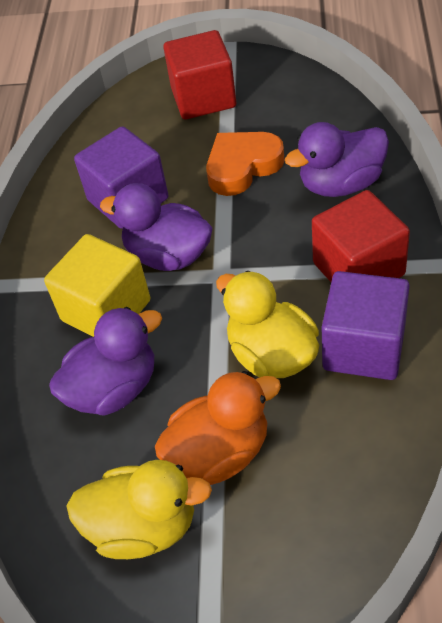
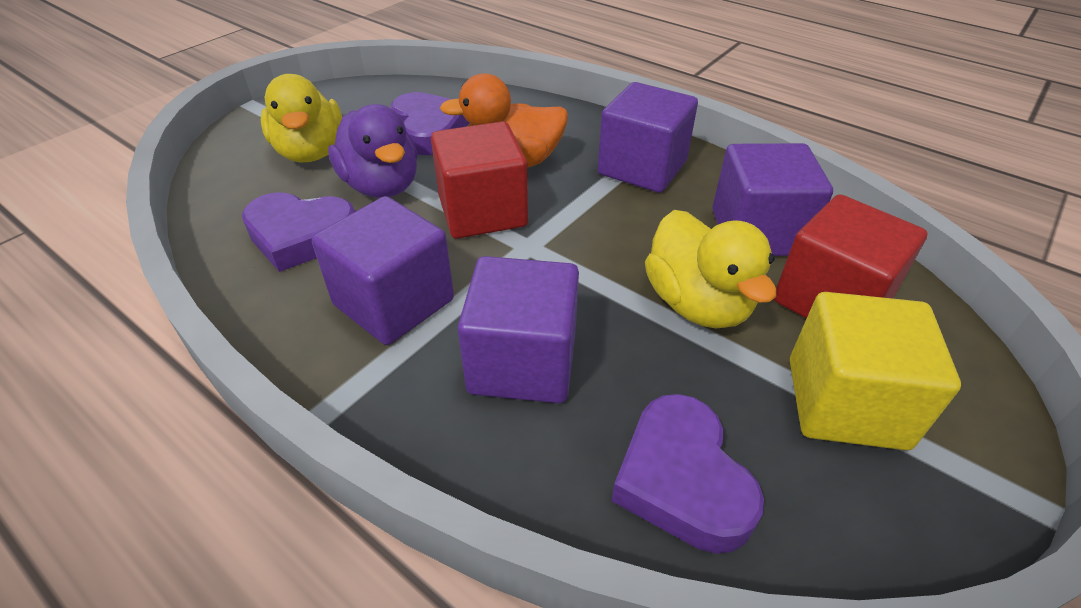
orange heart: 1 -> 0
purple cube: 2 -> 4
purple duck: 3 -> 1
purple heart: 0 -> 3

